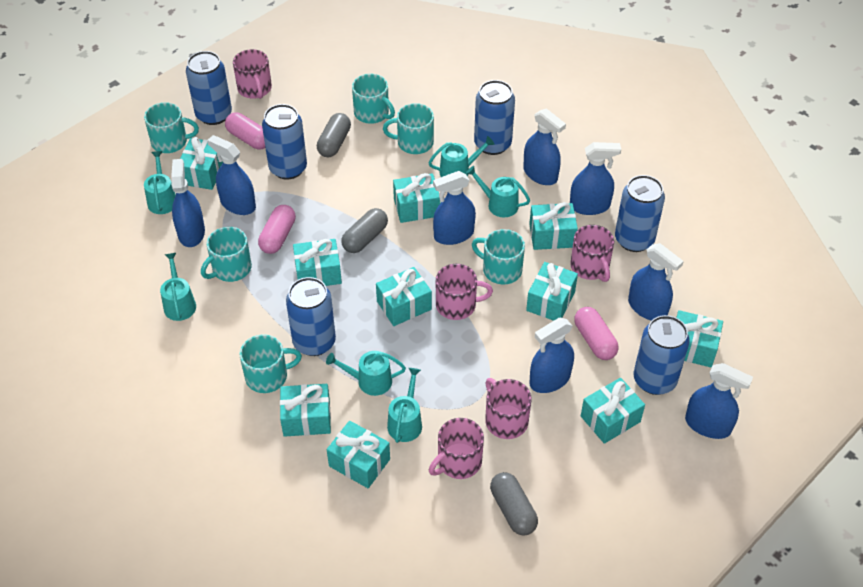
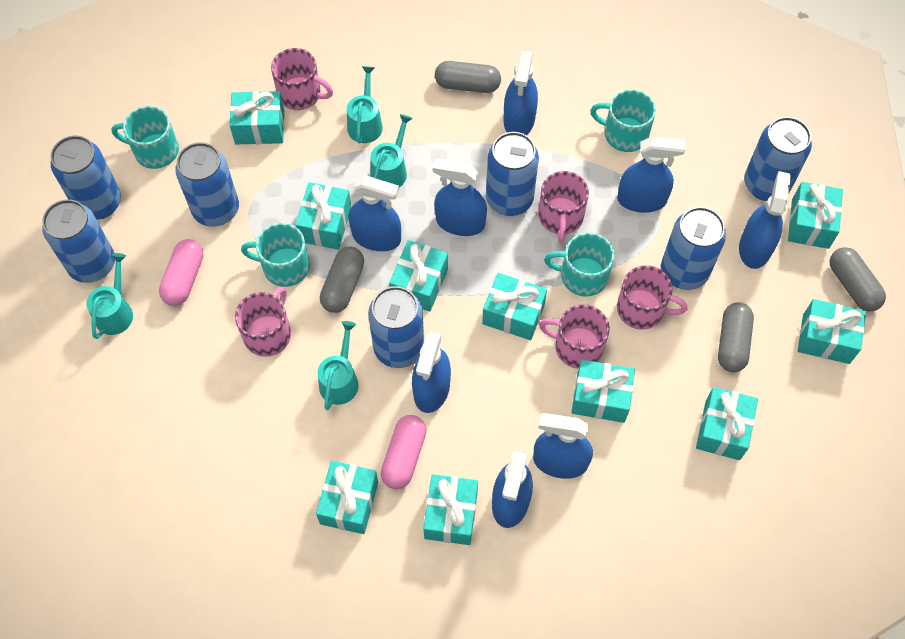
blue can: 6 -> 7
grey capsule: 3 -> 4
pink capsule: 3 -> 2
turquoise mug: 6 -> 4
turquoise watering can: 6 -> 4

